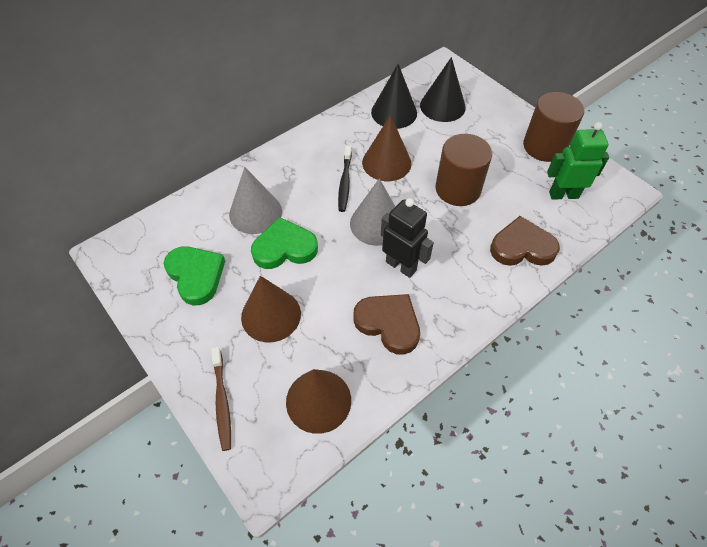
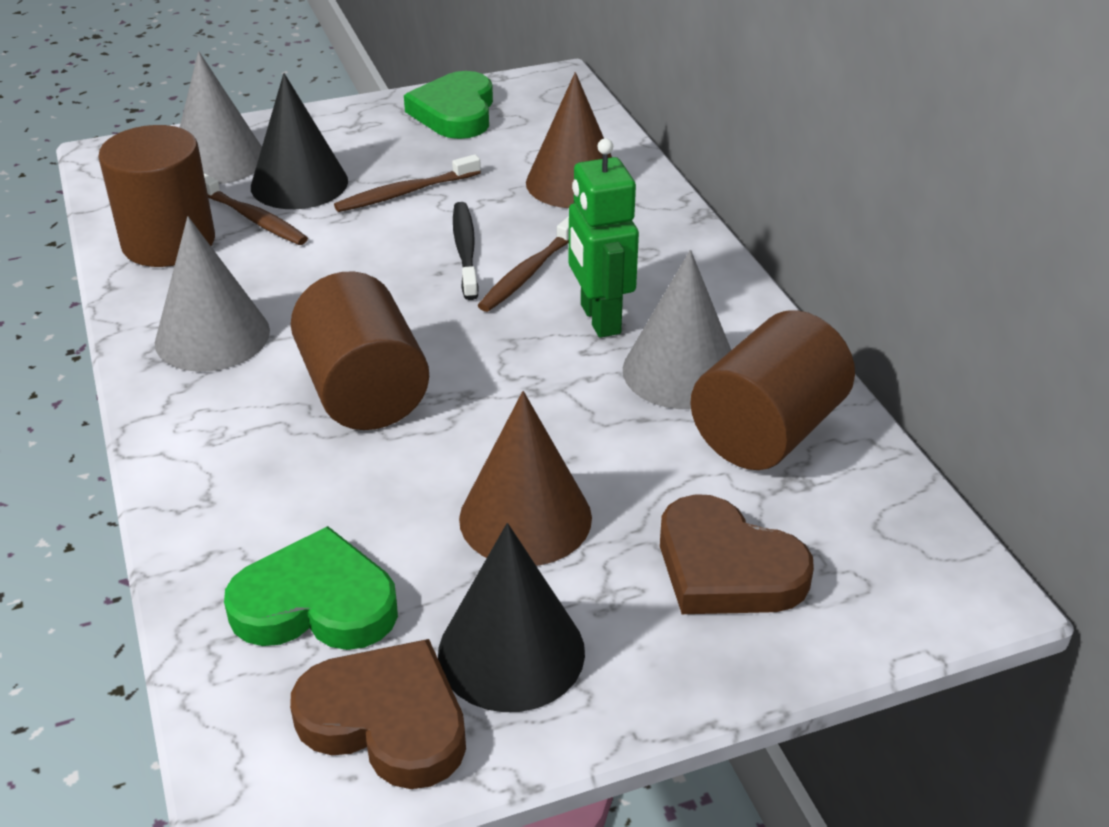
black robot: 1 -> 0
brown cone: 3 -> 2
brown cylinder: 2 -> 3
brown toothbrush: 1 -> 3
grey cone: 2 -> 3

